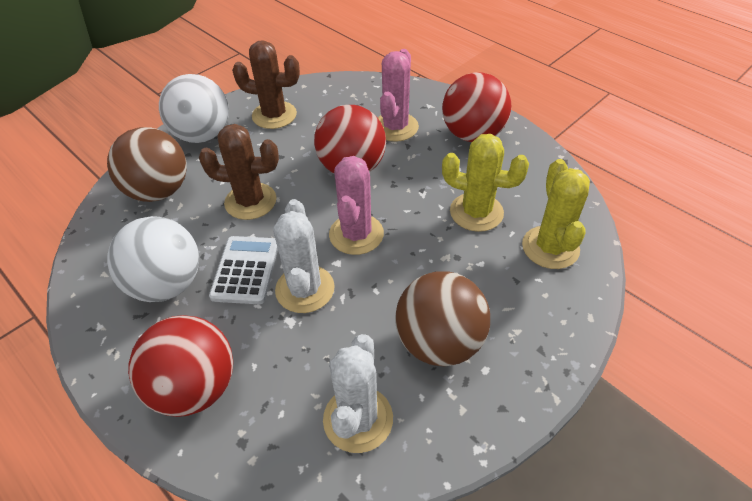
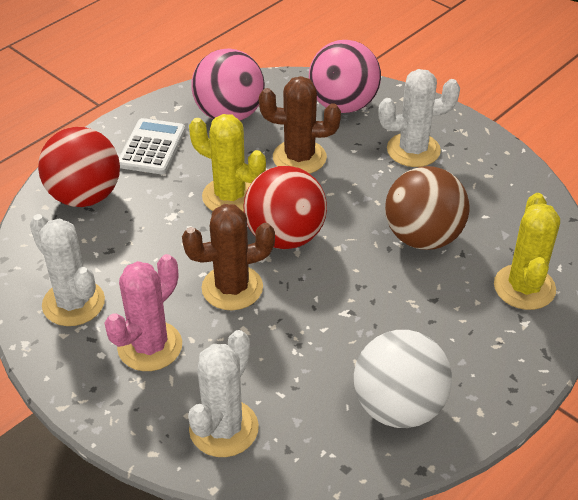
brown ball: 2 -> 1
pink ball: 0 -> 2
pink cactus: 2 -> 1
red ball: 3 -> 2
white ball: 2 -> 1
white cactus: 2 -> 3

